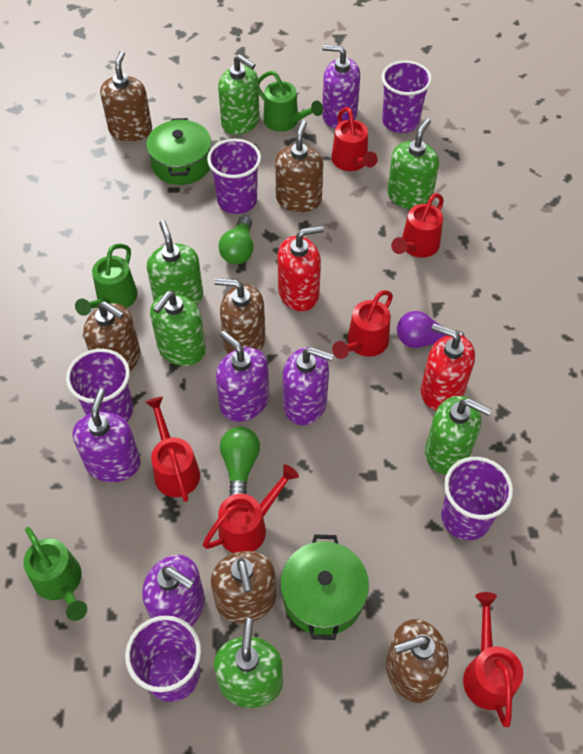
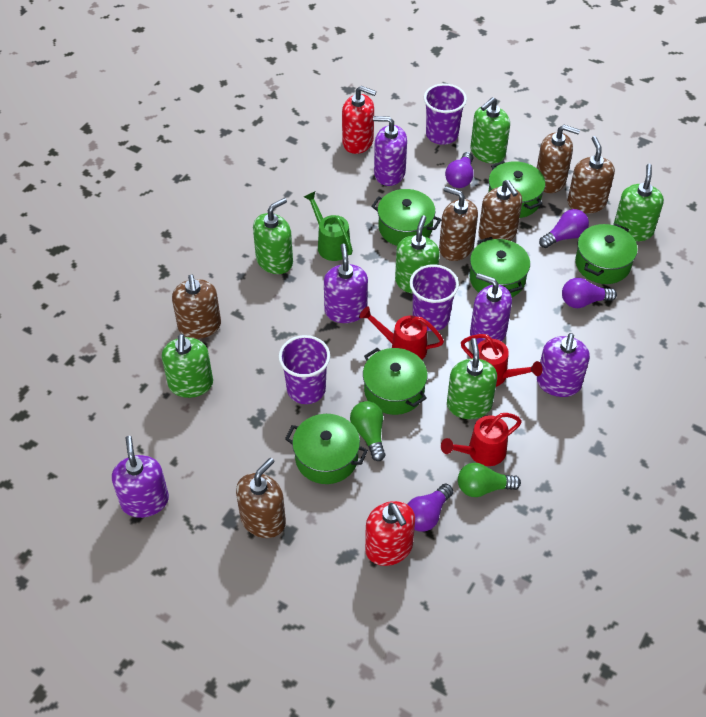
green pot: 2 -> 6
green watering can: 3 -> 1
purple cup: 5 -> 3
purple light bulb: 1 -> 4
red watering can: 6 -> 3

